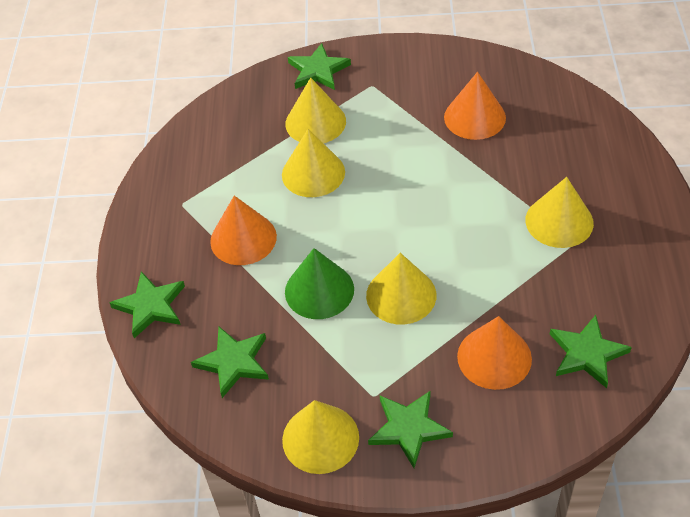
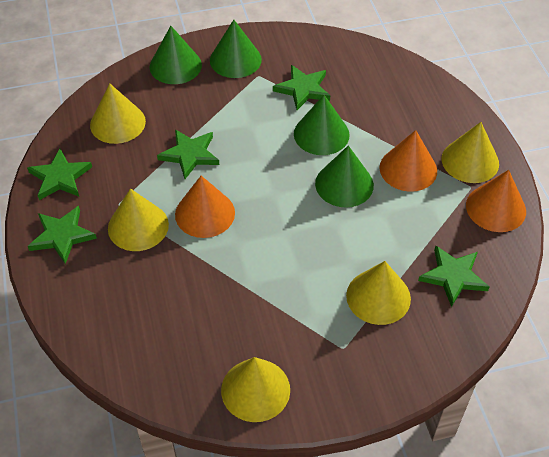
green cone: 1 -> 4

